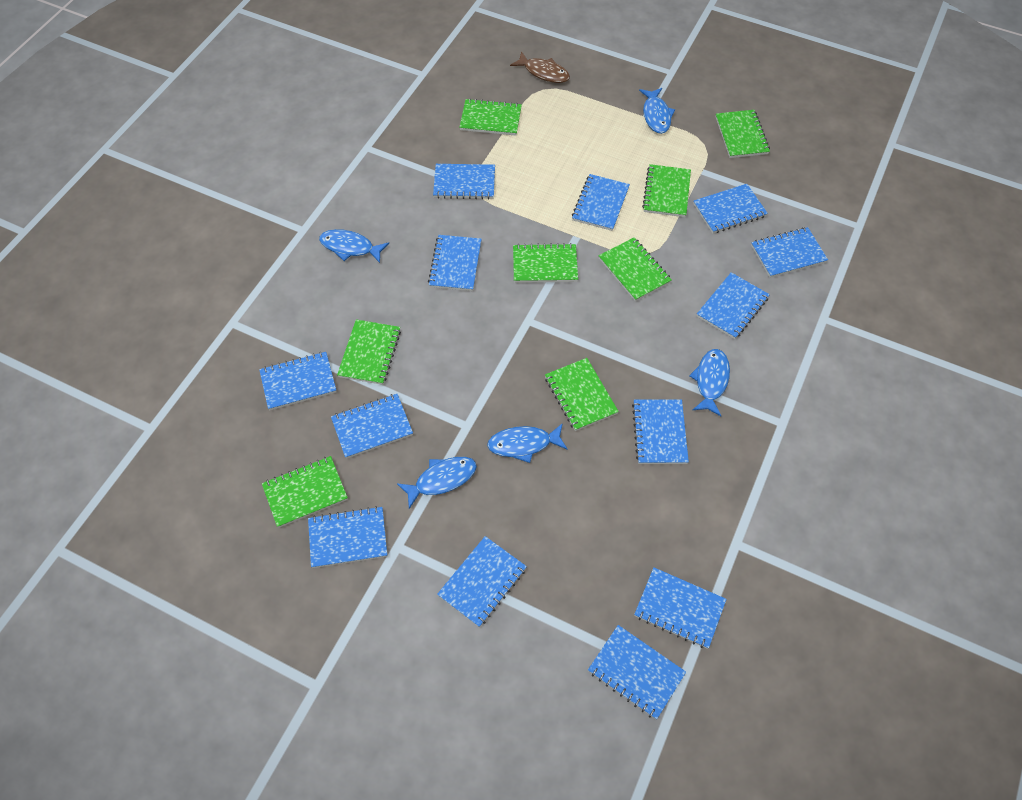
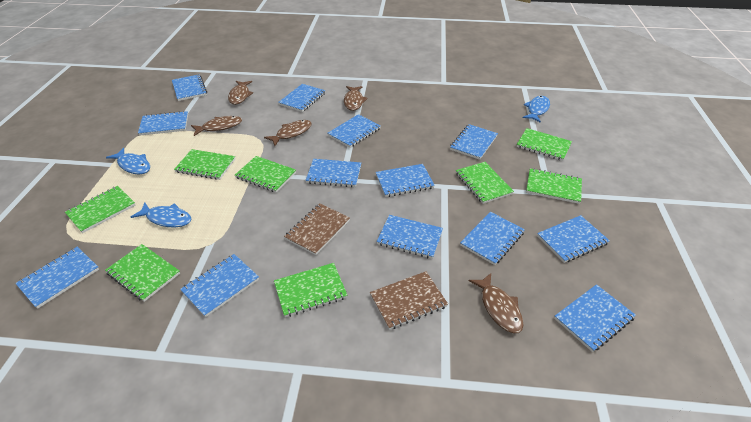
blue fish: 5 -> 3
brown fish: 1 -> 5
brown notebook: 0 -> 2

